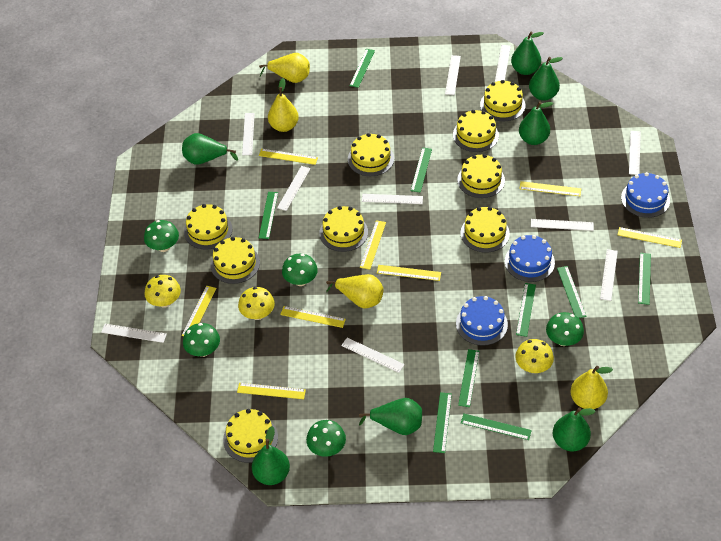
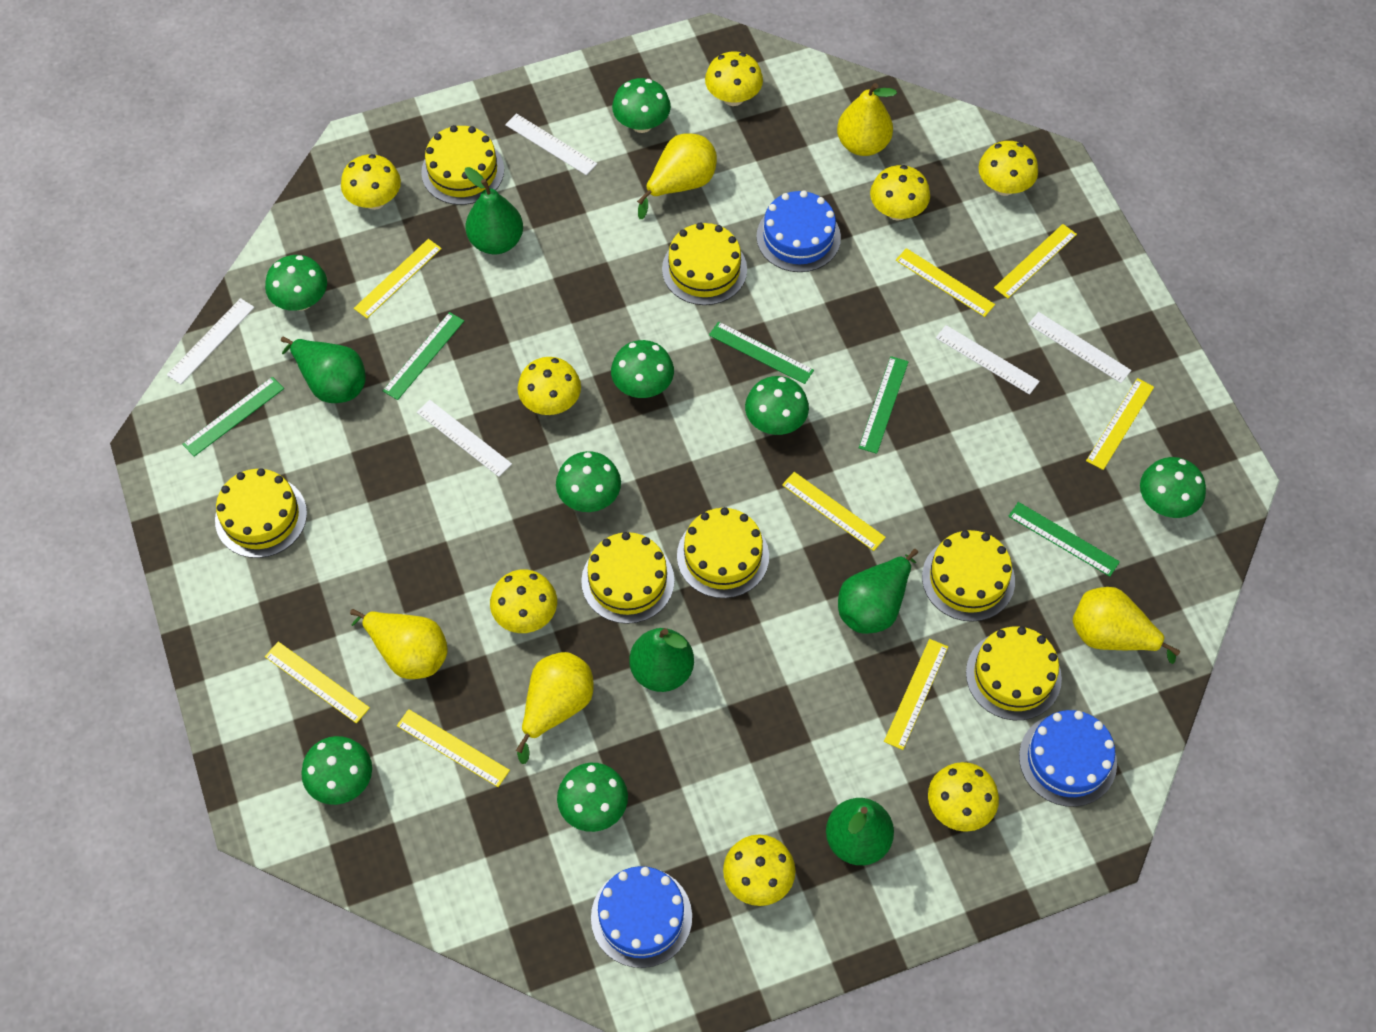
green mushroom: 5 -> 8
green pear: 7 -> 5
green ruler: 9 -> 5
white ruler: 10 -> 5
yellow cake: 9 -> 7
yellow mushroom: 3 -> 8
yellow pear: 4 -> 5

